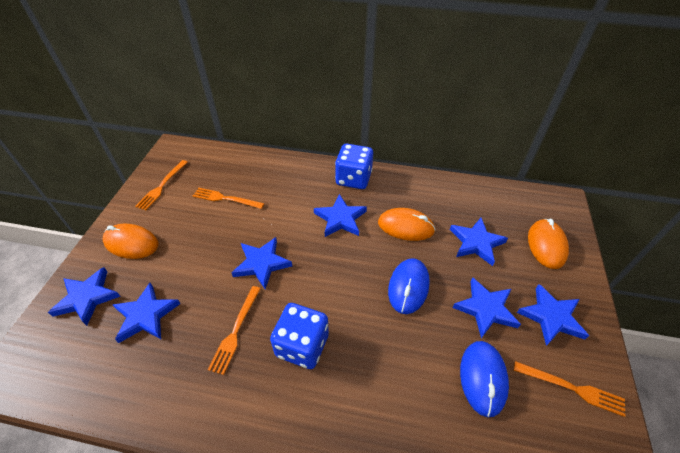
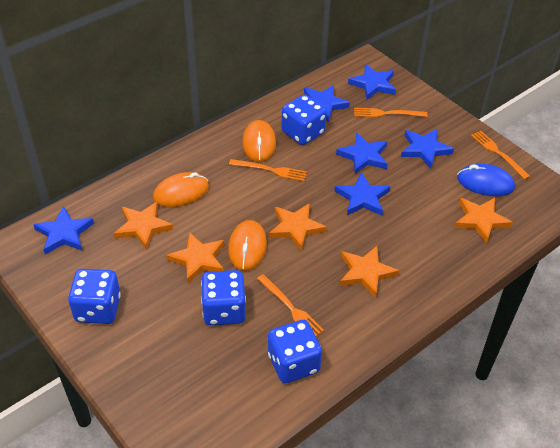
blue dice: 2 -> 4
blue mouse: 2 -> 1
blue star: 7 -> 6
orange star: 0 -> 5

